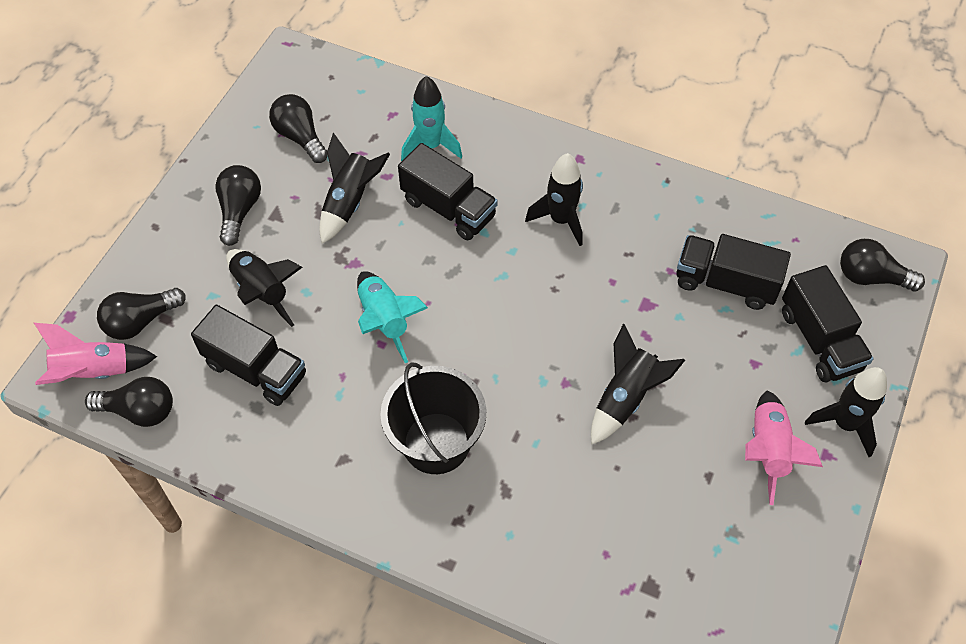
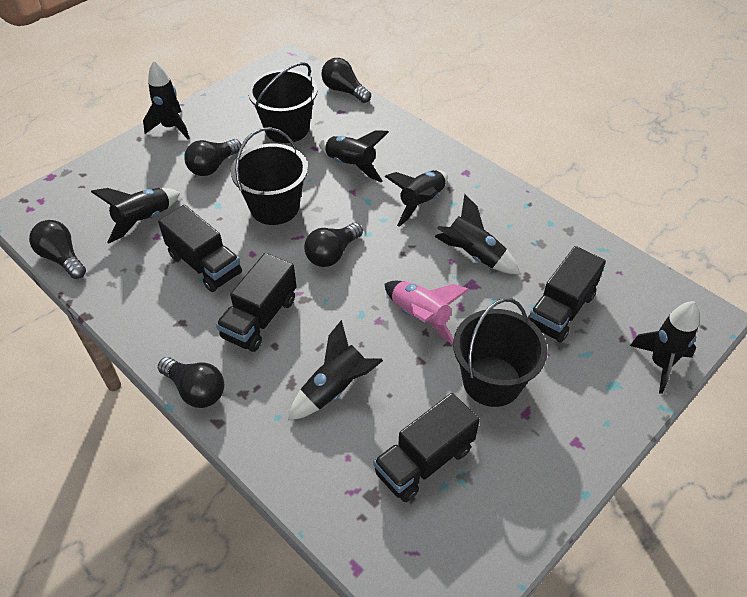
black bucket: 1 -> 3
black rocket: 5 -> 7
pink rocket: 2 -> 1
turquoise rocket: 2 -> 0

